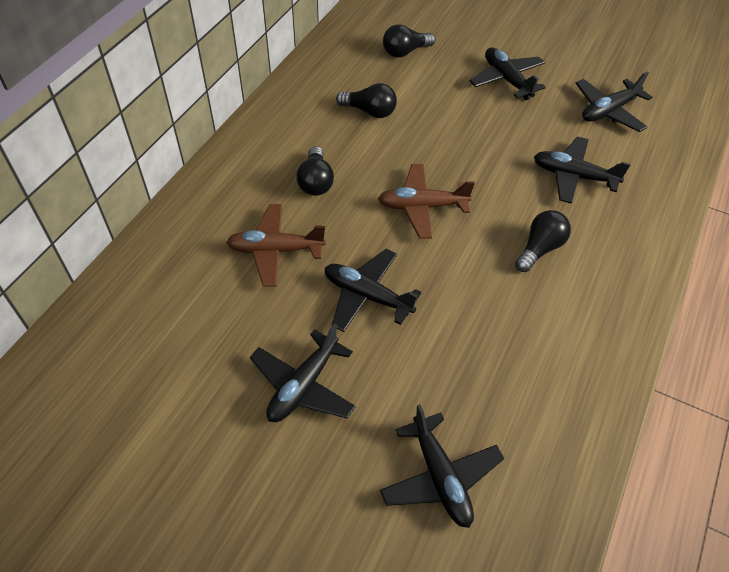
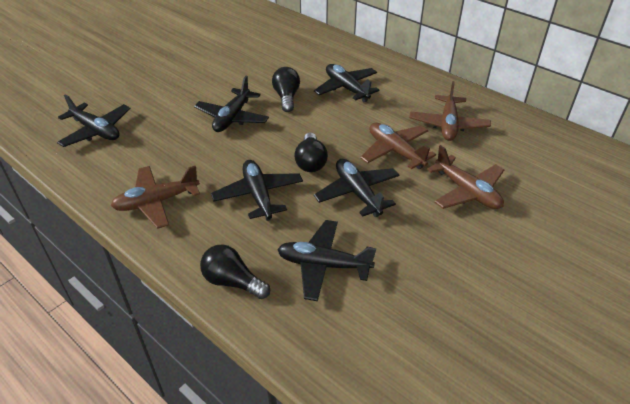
black light bulb: 4 -> 3
brown plane: 2 -> 4

